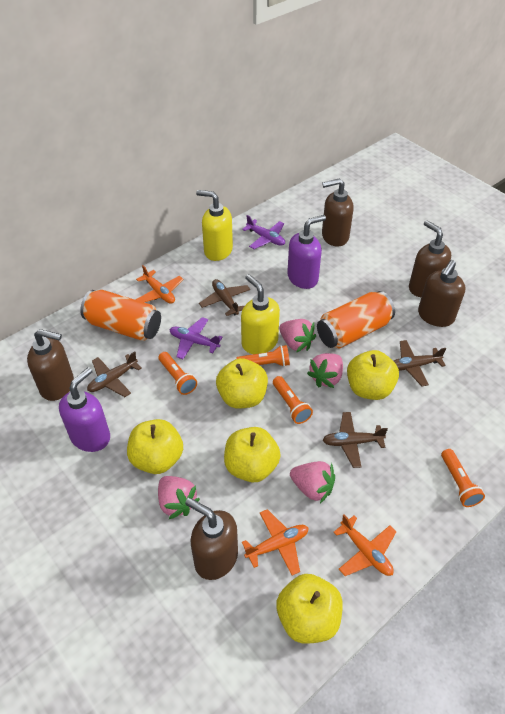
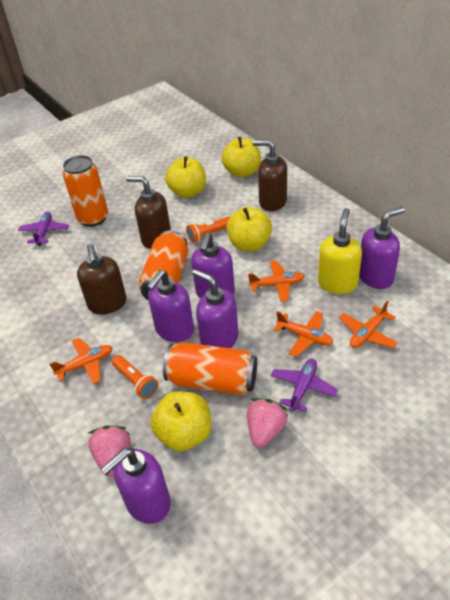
brown plane: 4 -> 0
brown soap dispenser: 5 -> 3
orange can: 2 -> 3
orange flashlight: 4 -> 2
orange plane: 3 -> 4
pink strawberry: 4 -> 2
purple soap dispenser: 2 -> 5
yellow apple: 5 -> 4
yellow soap dispenser: 2 -> 1

